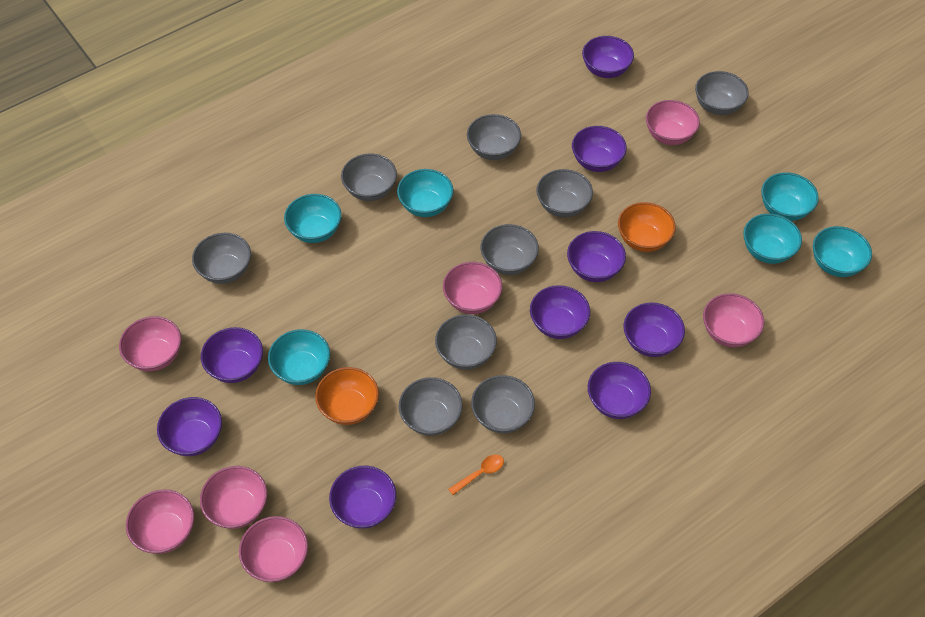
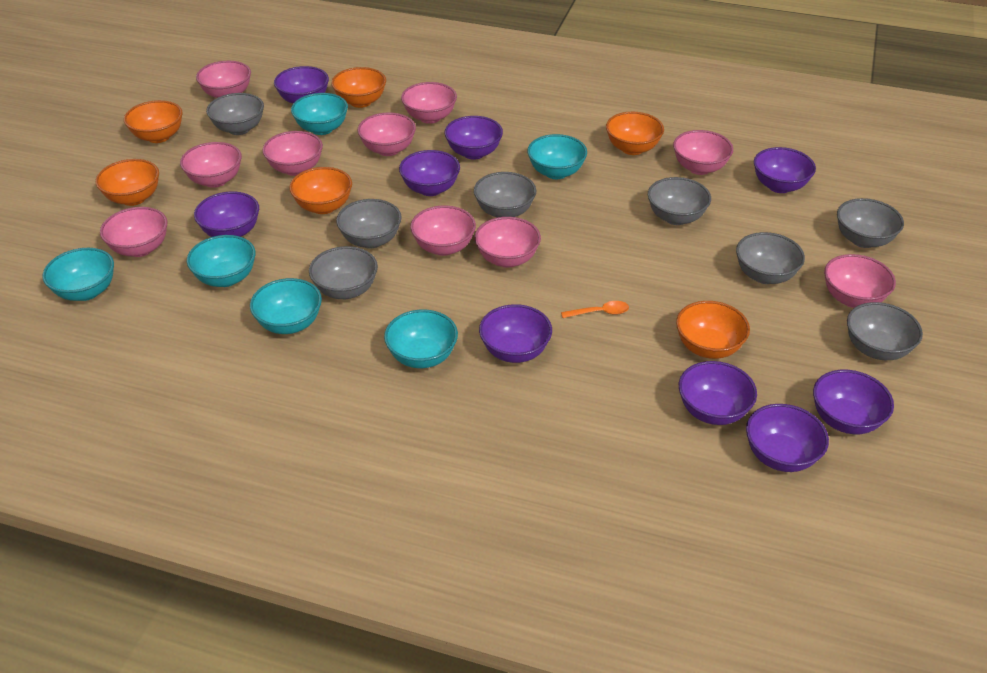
grey bowl: 9 -> 8
orange bowl: 2 -> 6
pink bowl: 7 -> 10

